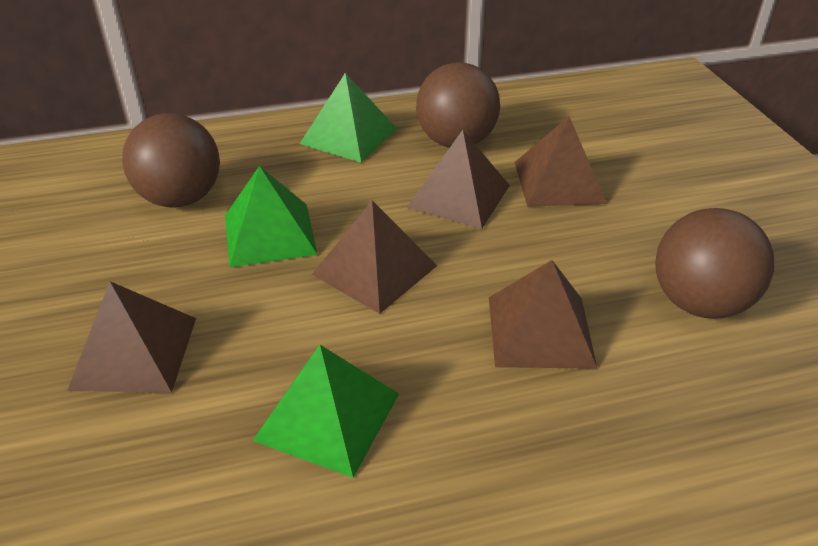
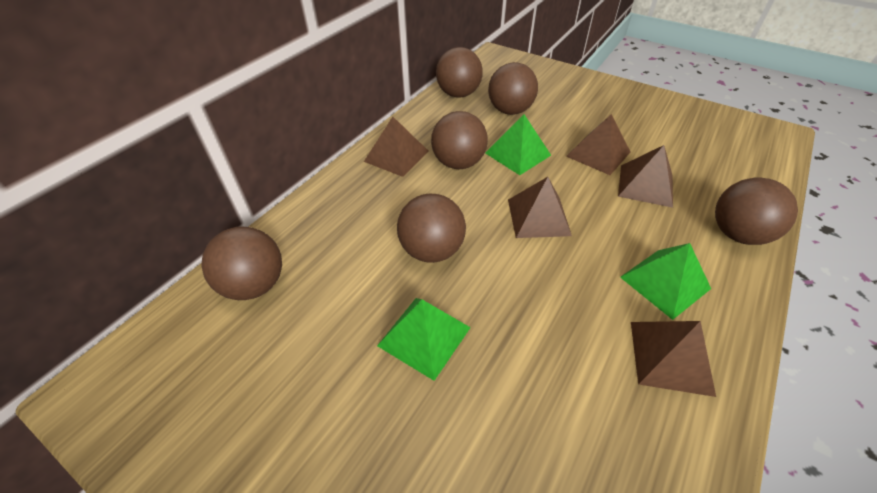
brown ball: 3 -> 6

